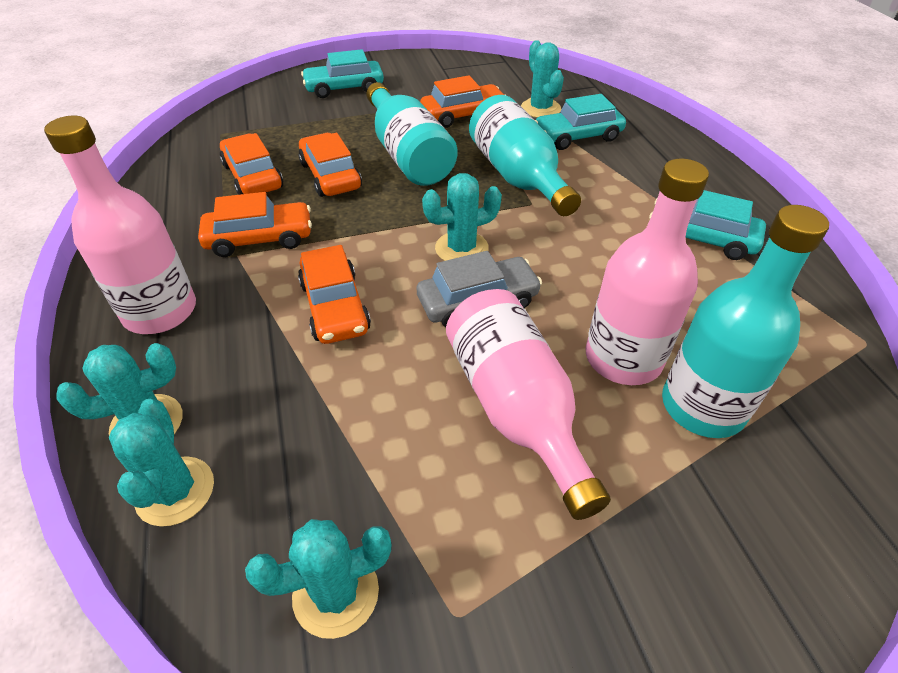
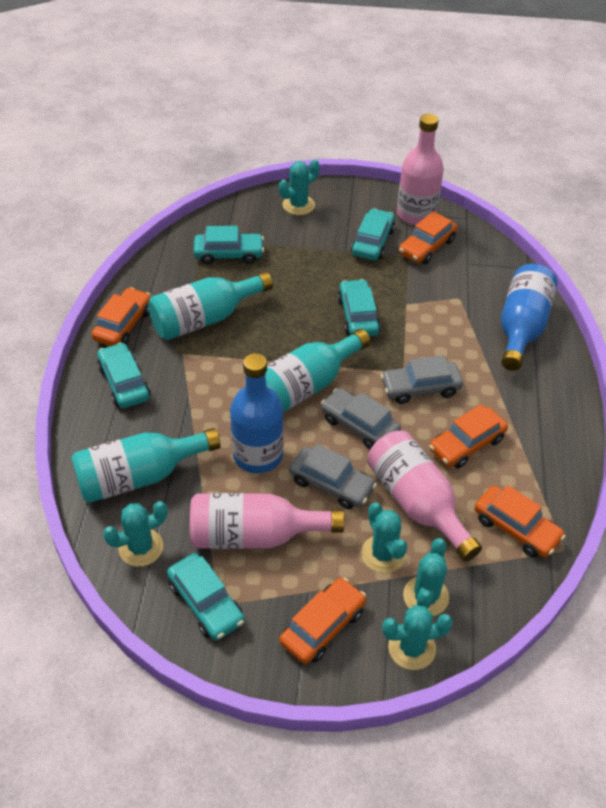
blue bottle: 0 -> 2
grey car: 1 -> 3
turquoise car: 3 -> 5

